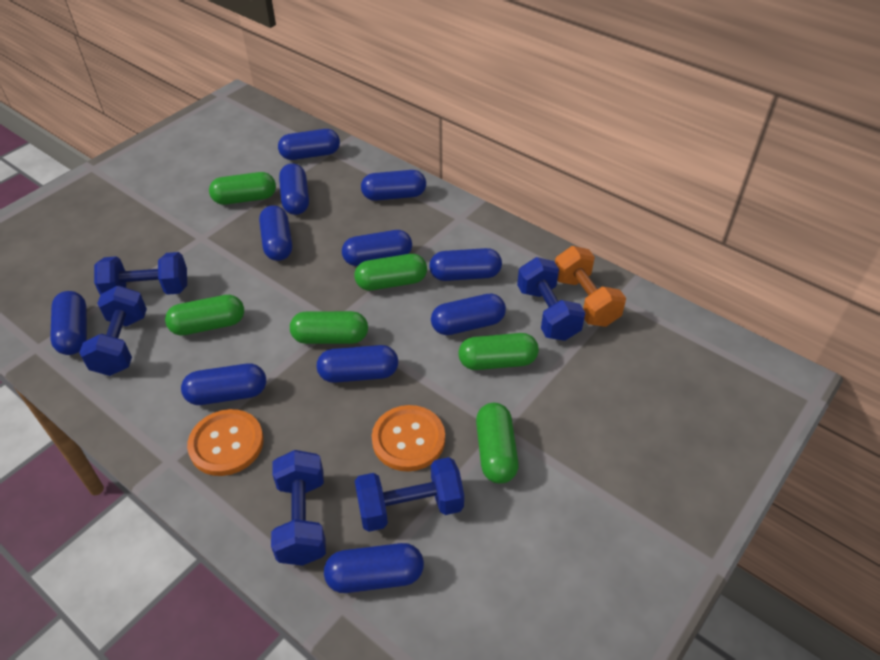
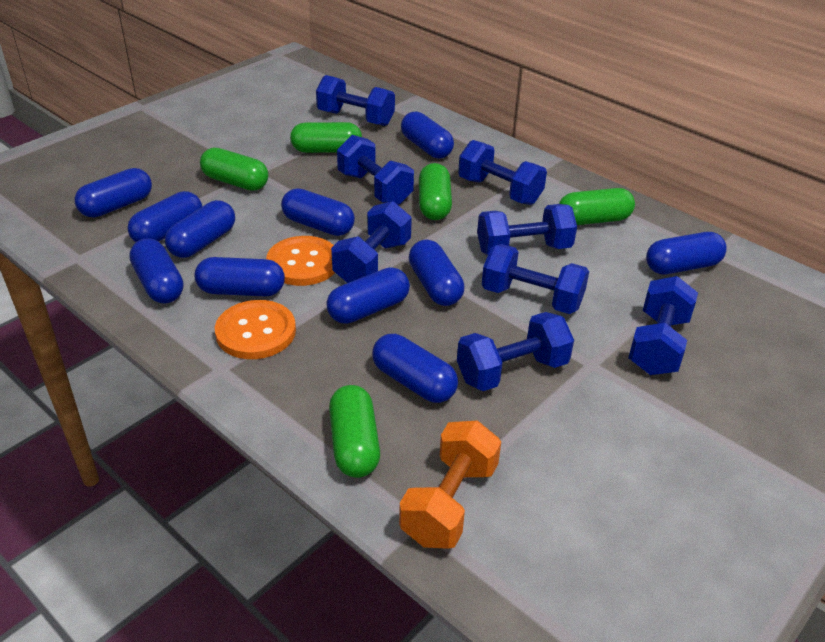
blue dumbbell: 5 -> 8
green capsule: 6 -> 5

